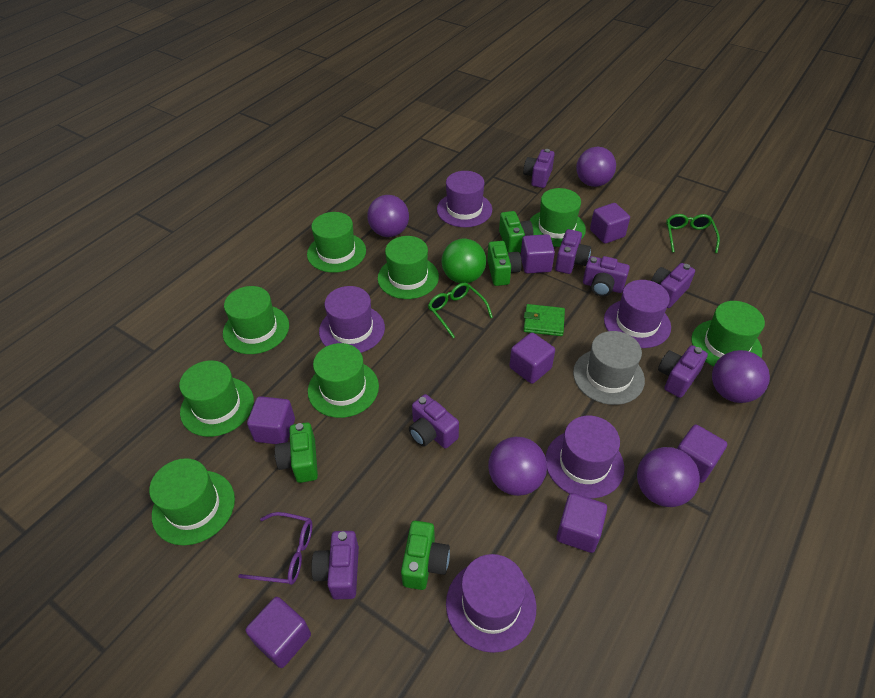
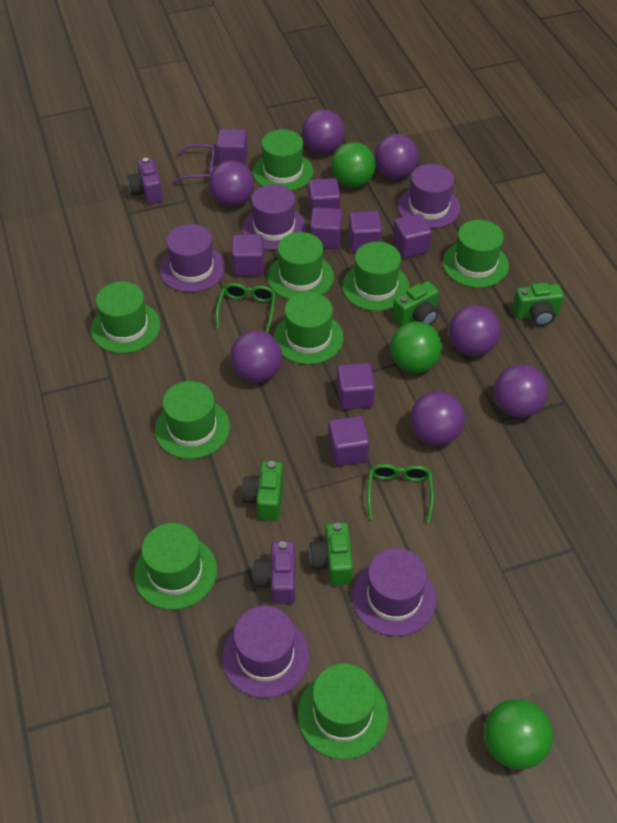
green ball: 1 -> 3
green hat: 8 -> 9
green wallet: 1 -> 0
grey hat: 1 -> 0
purple ball: 5 -> 7
purple camera: 7 -> 2
purple cube: 7 -> 8

